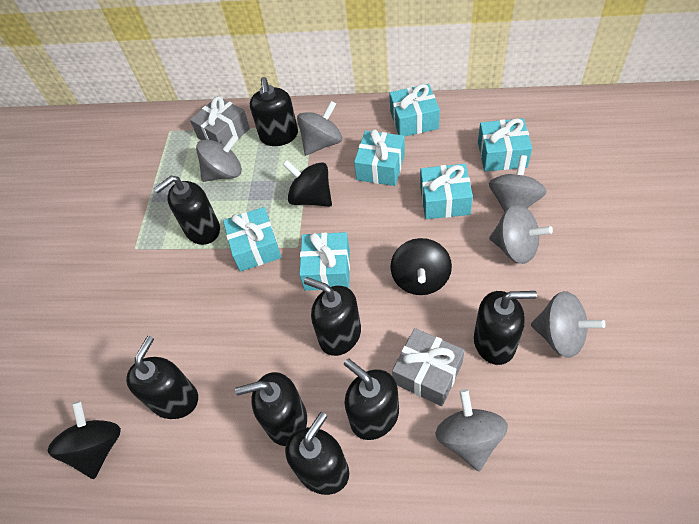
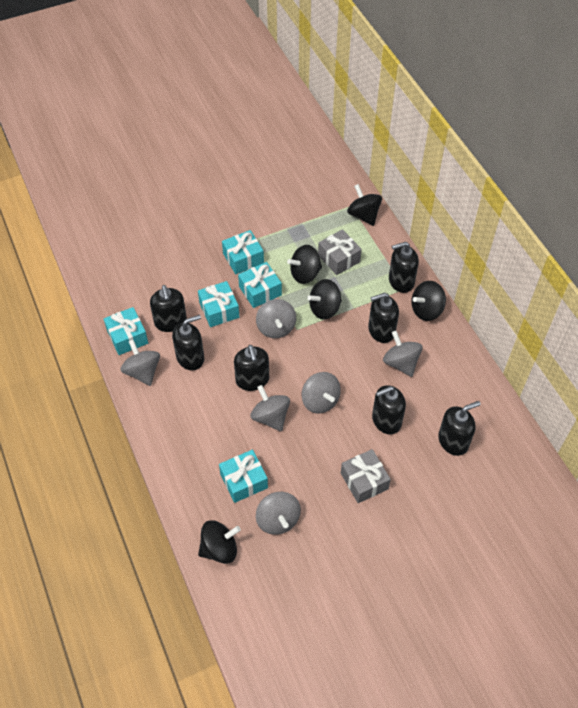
black soap dispenser: 8 -> 7
black spinning top: 3 -> 5
turquoise gift: 6 -> 5

